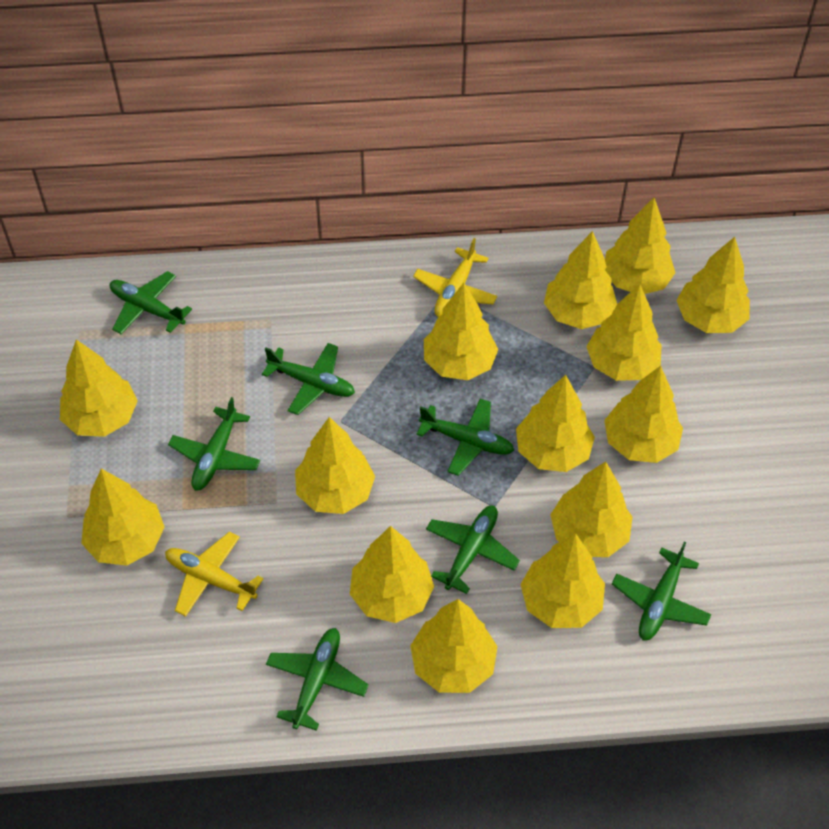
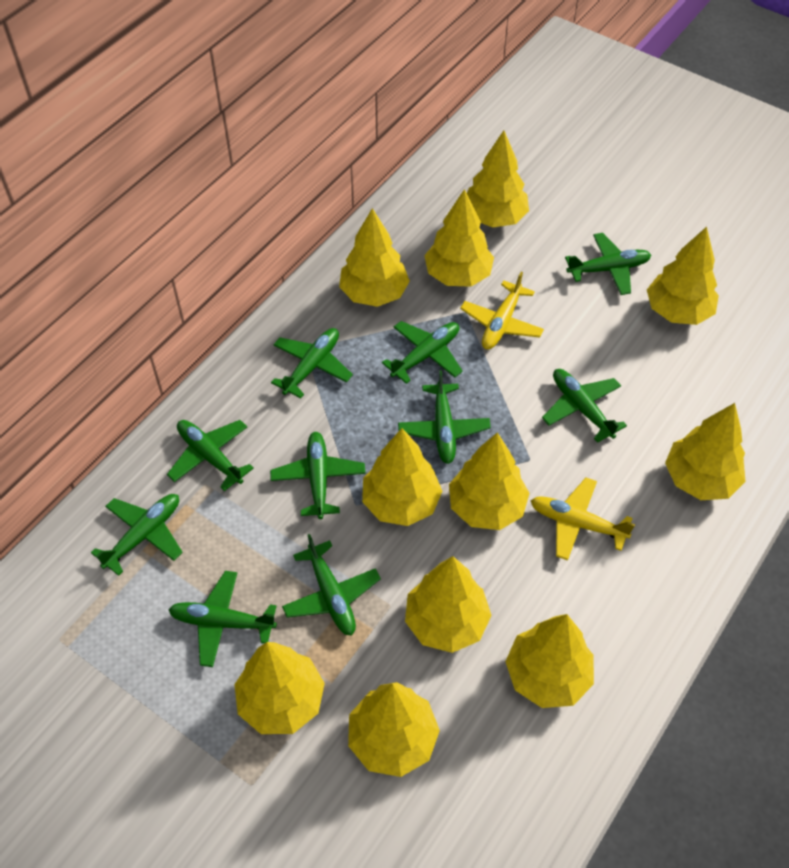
green plane: 7 -> 10
yellow tree: 14 -> 11

